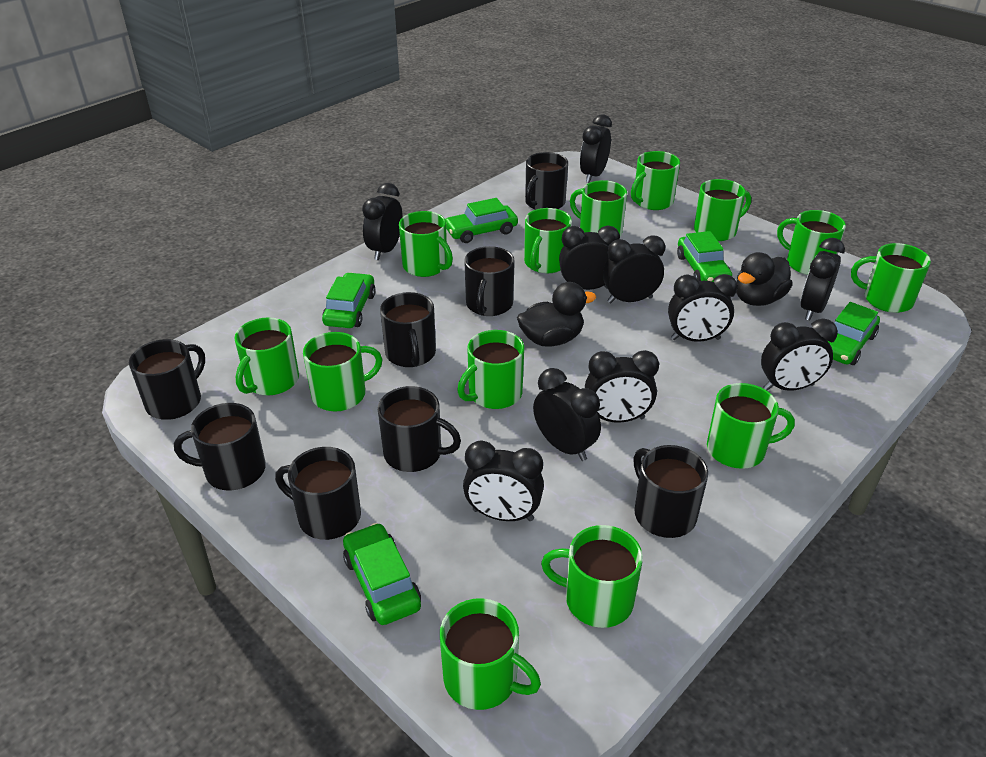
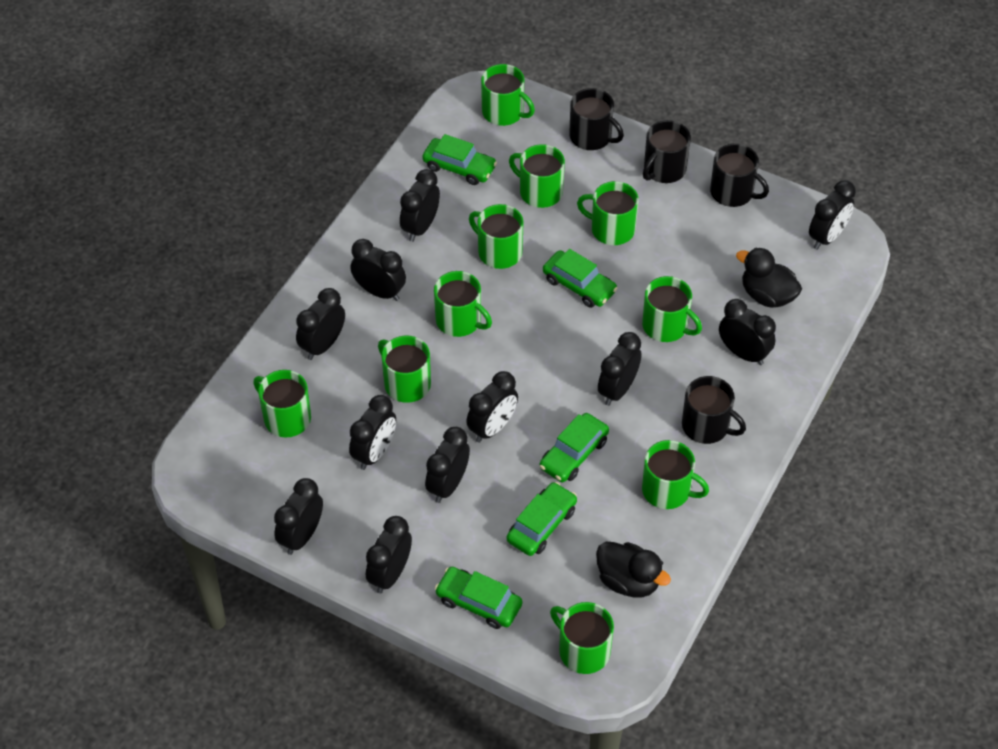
black clock: 10 -> 11
black mug: 8 -> 4
green mug: 13 -> 10

